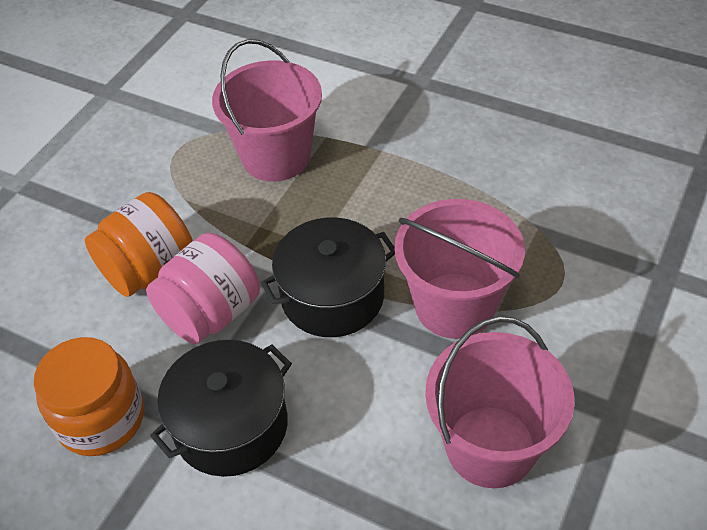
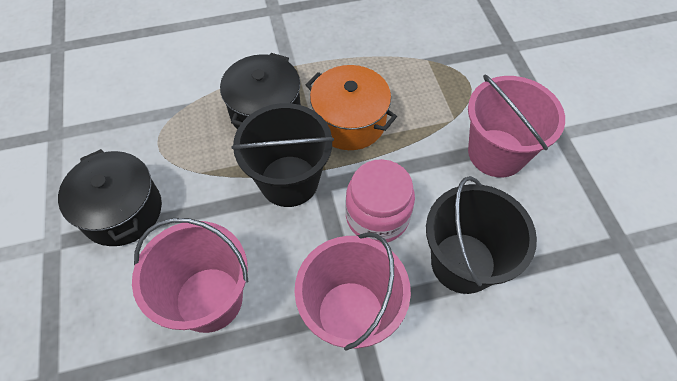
black bucket: 0 -> 2
orange jar: 2 -> 0
orange pot: 0 -> 1

